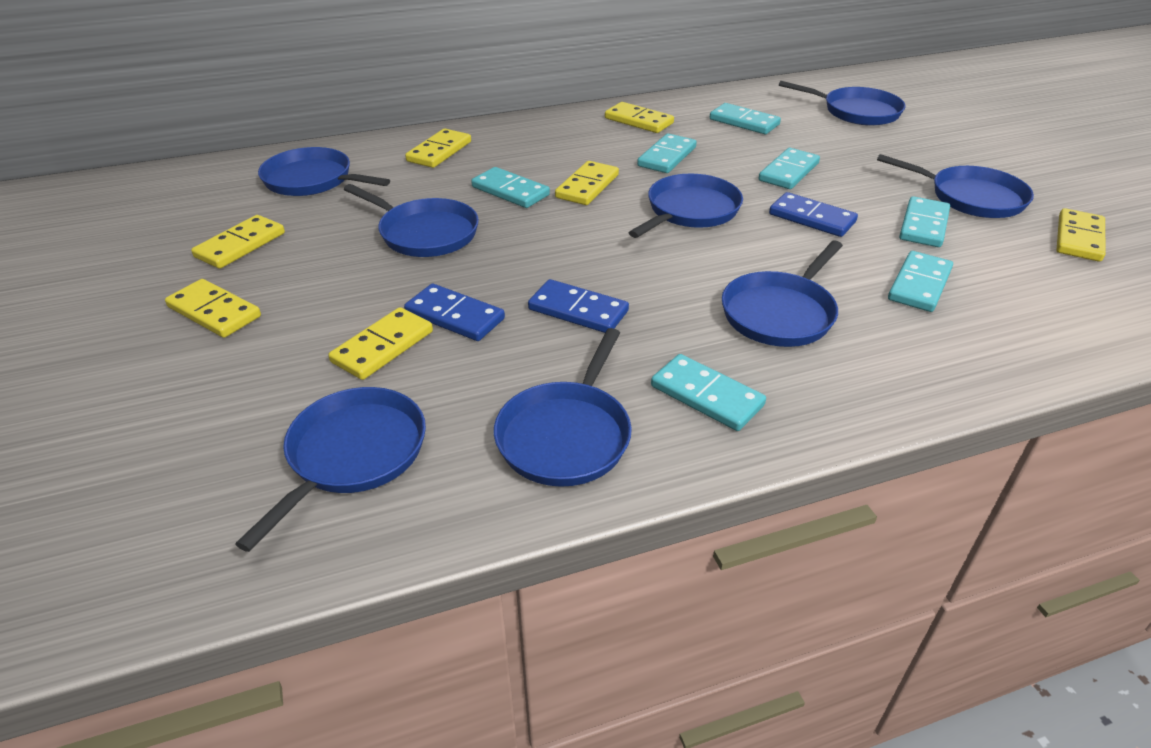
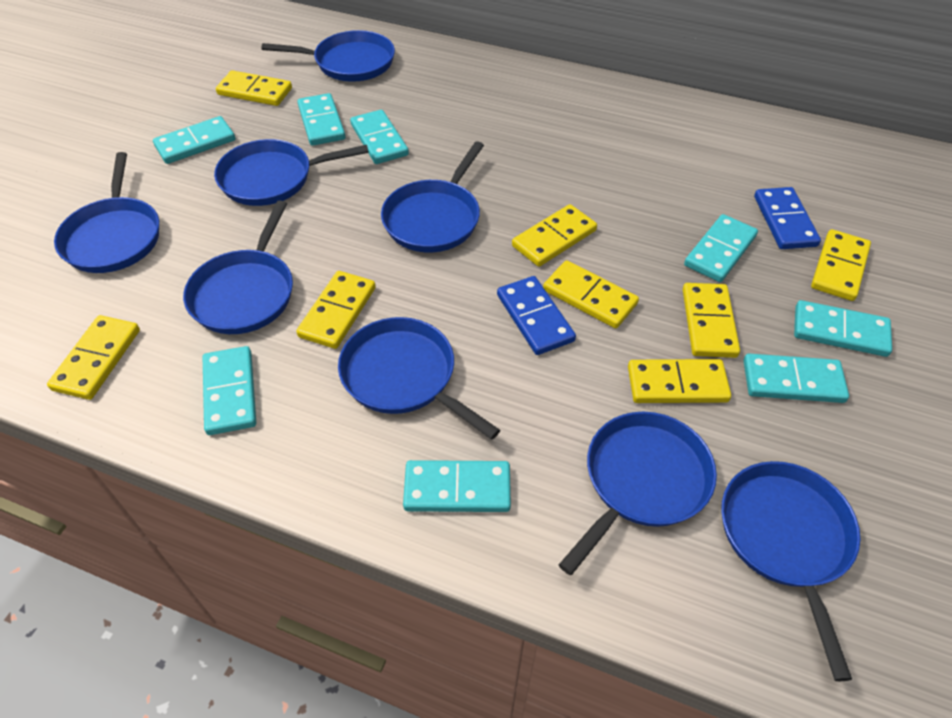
blue domino: 3 -> 2
turquoise domino: 7 -> 8
yellow domino: 7 -> 8

